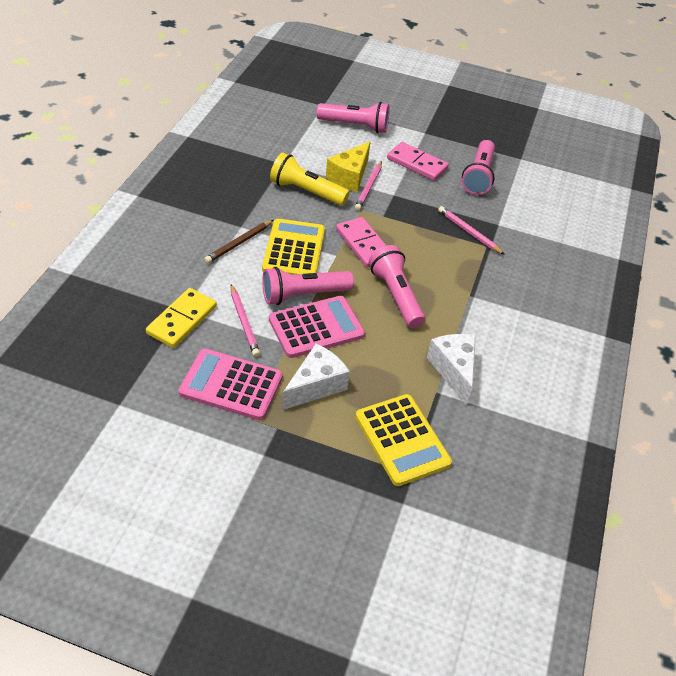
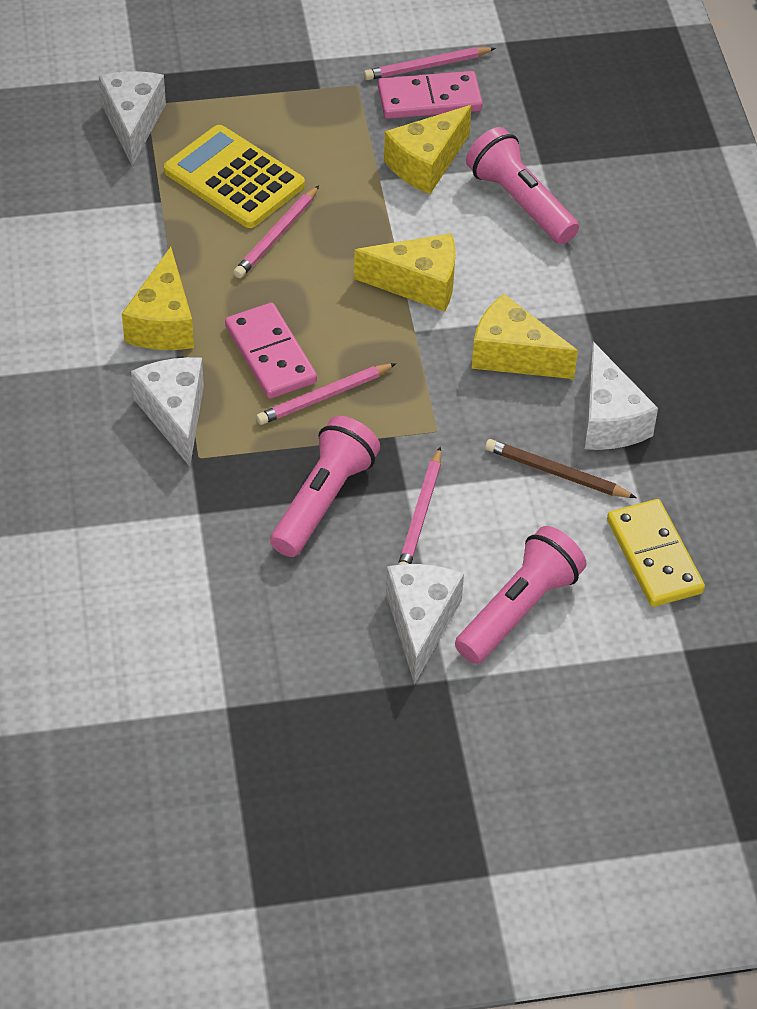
pink calculator: 2 -> 0
pink flashlight: 4 -> 3
pink pencil: 3 -> 4
white cheese: 2 -> 4
yellow calculator: 2 -> 1
yellow cheese: 1 -> 4
yellow flashlight: 1 -> 0

